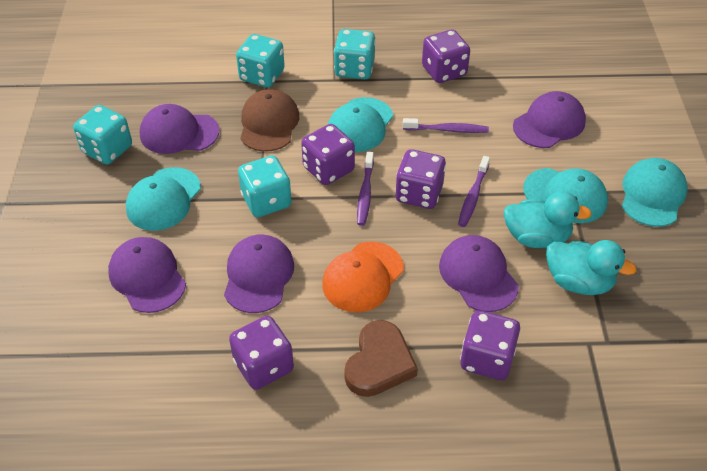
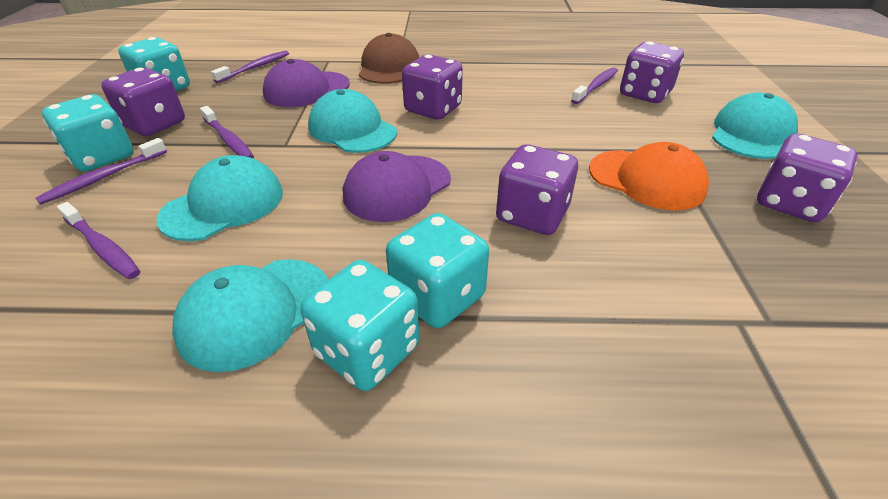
brown heart: 1 -> 0
purple cap: 5 -> 2
purple toothbrush: 3 -> 5
turquoise duck: 2 -> 0

